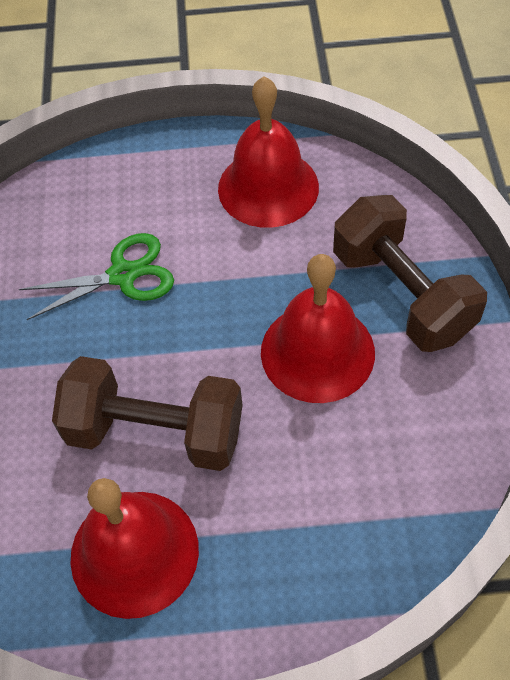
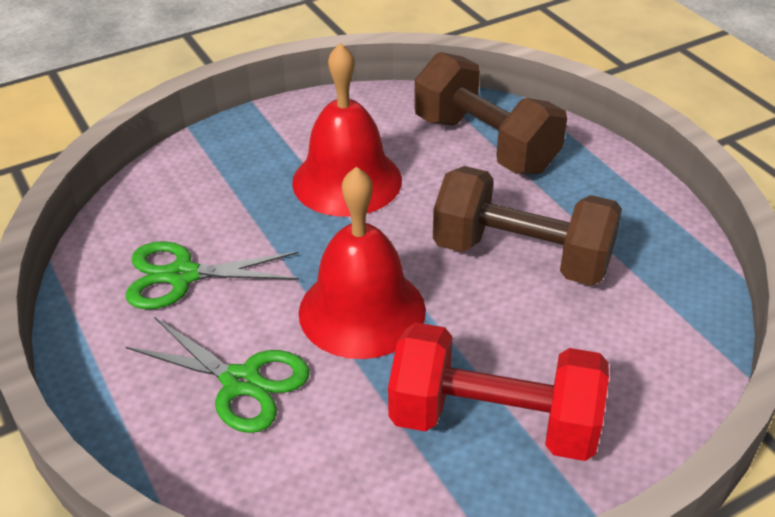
green scissors: 1 -> 2
red bell: 3 -> 2
red dumbbell: 0 -> 1

